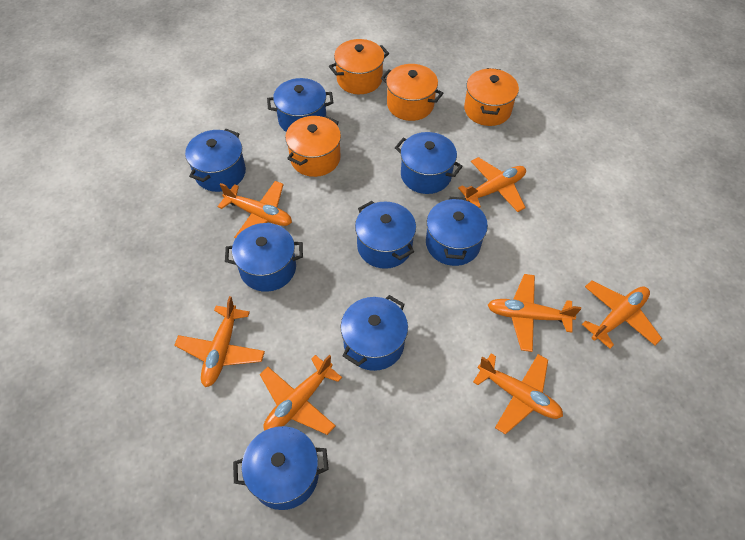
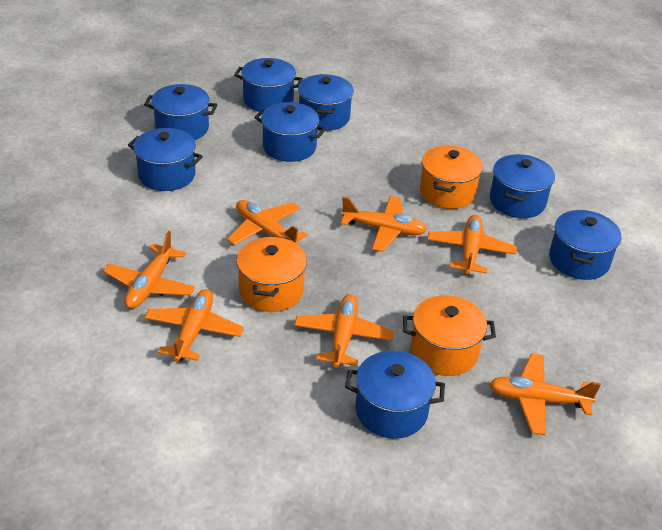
orange pot: 4 -> 3

